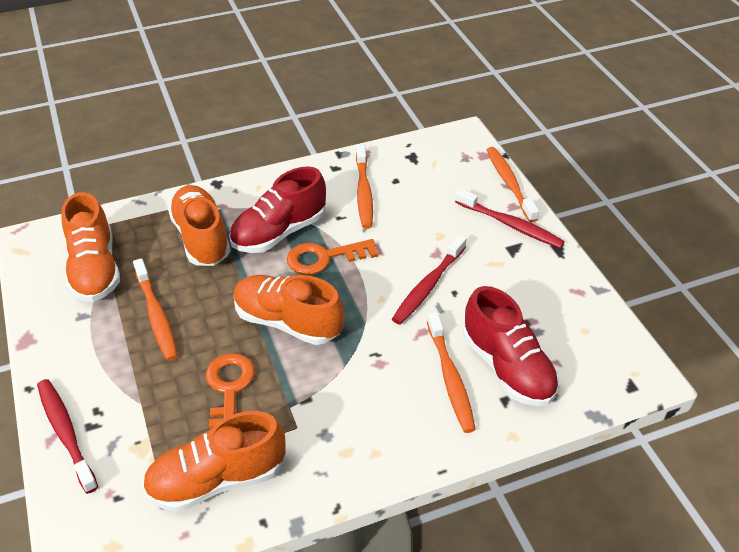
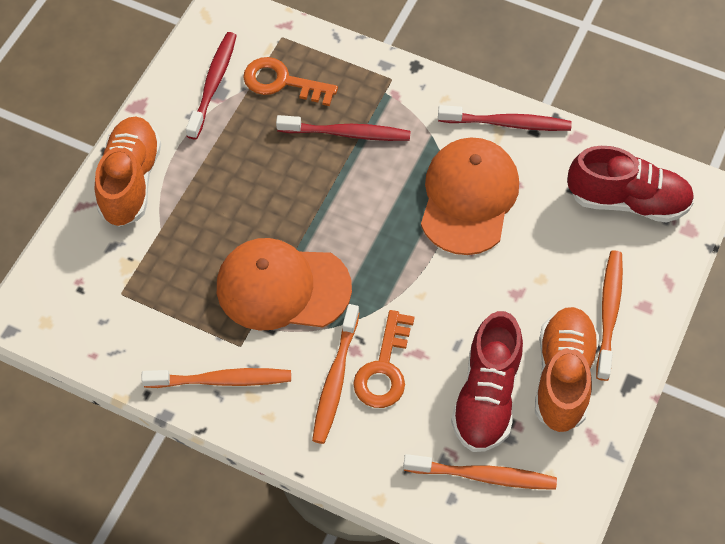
orange cap: 0 -> 2
orange shoe: 4 -> 2

